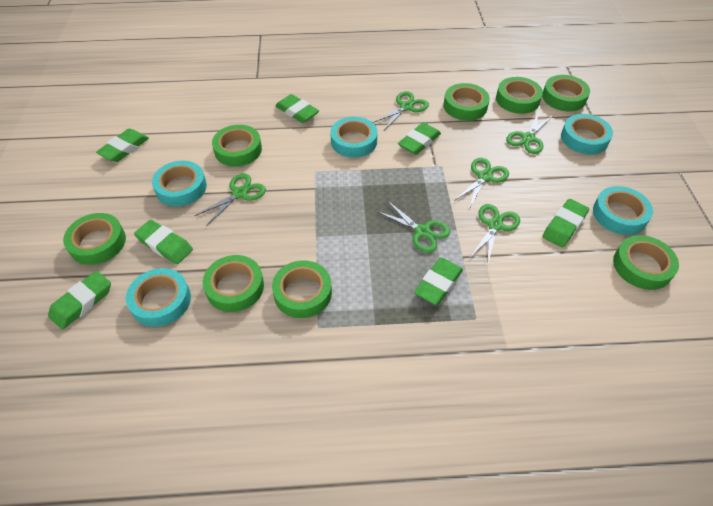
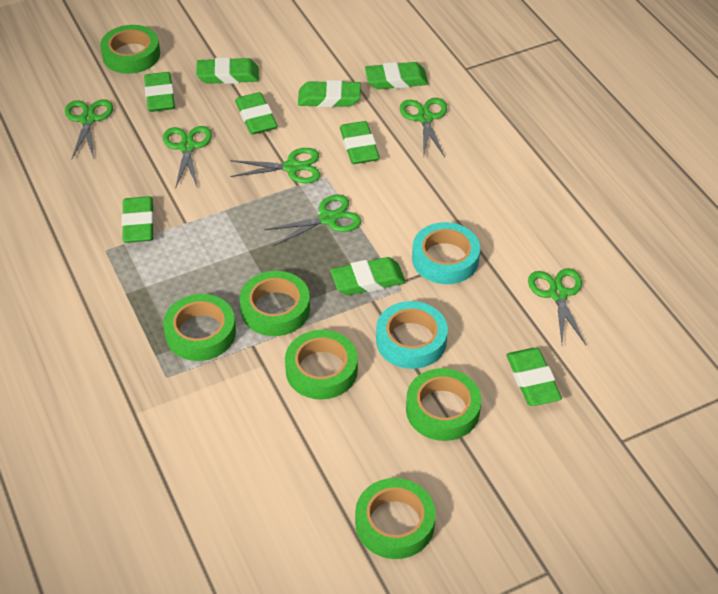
green eraser: 7 -> 9
green tape: 8 -> 6
turquoise tape: 5 -> 2

